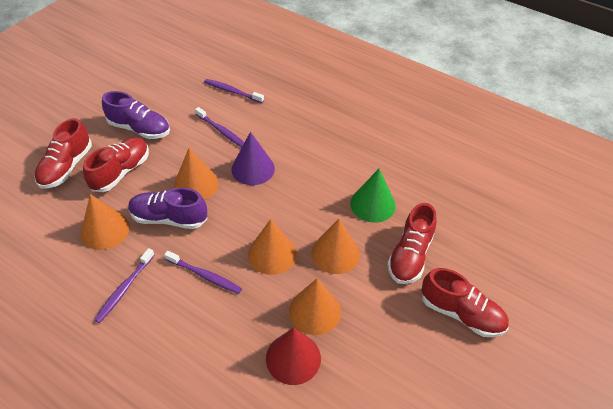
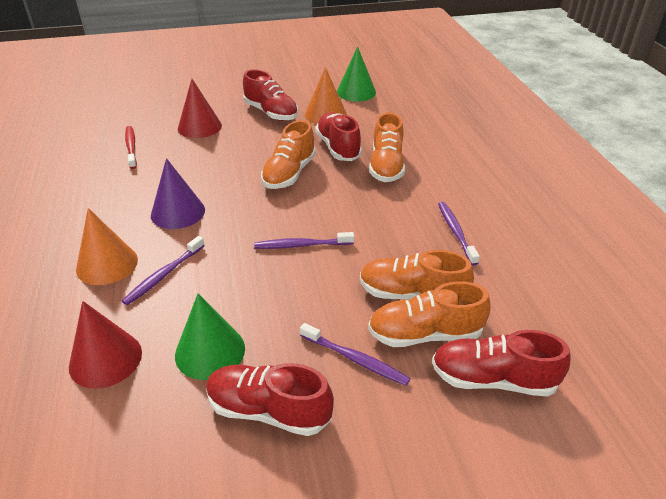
green cone: 1 -> 2
orange cone: 5 -> 2
orange shoe: 0 -> 4
purple shoe: 2 -> 0
red cone: 1 -> 2
red toothbrush: 0 -> 1

